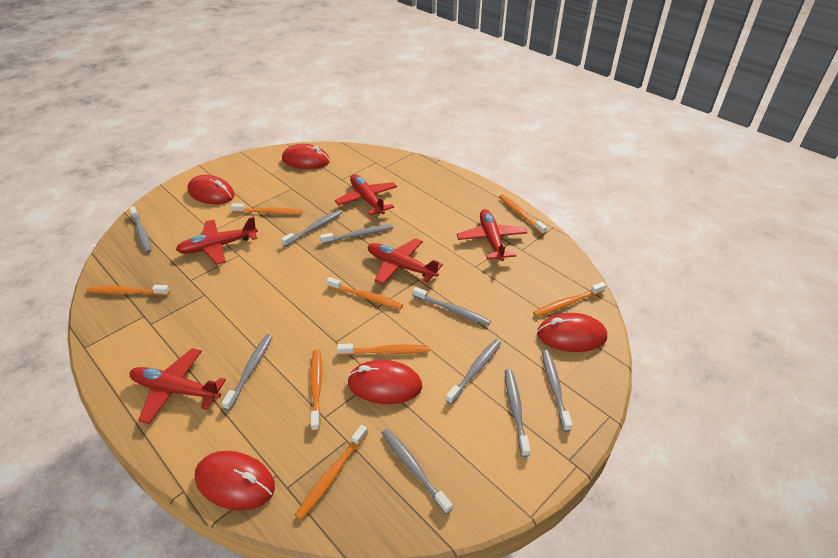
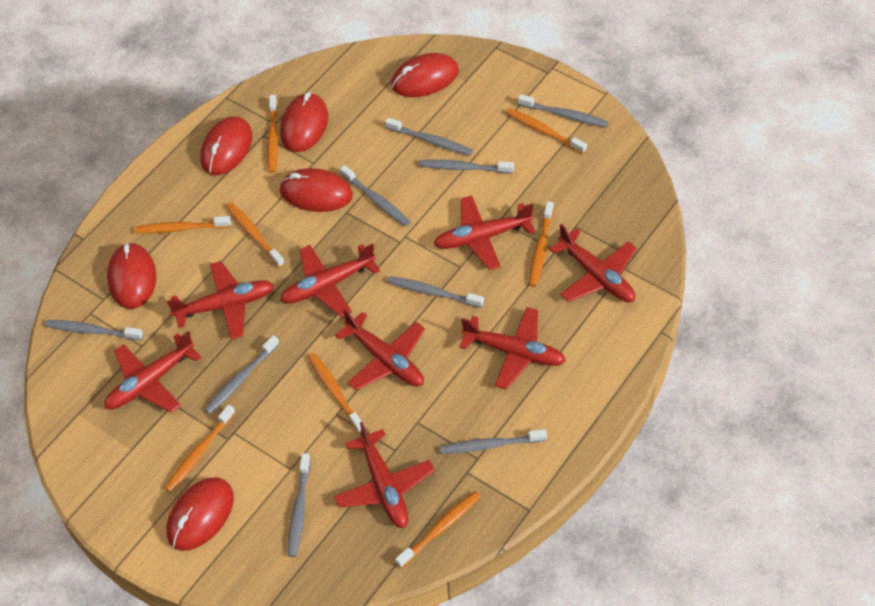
red mouse: 5 -> 6
red plane: 5 -> 8

